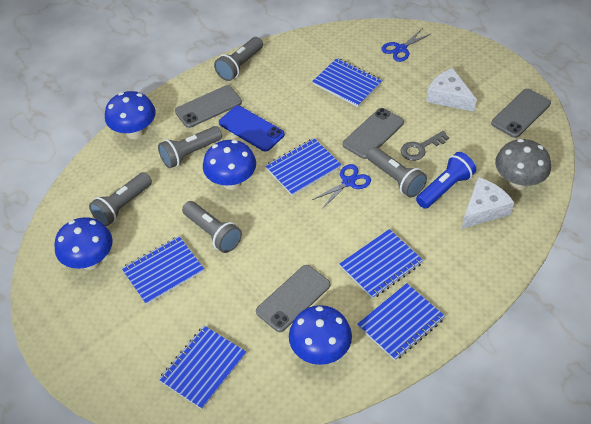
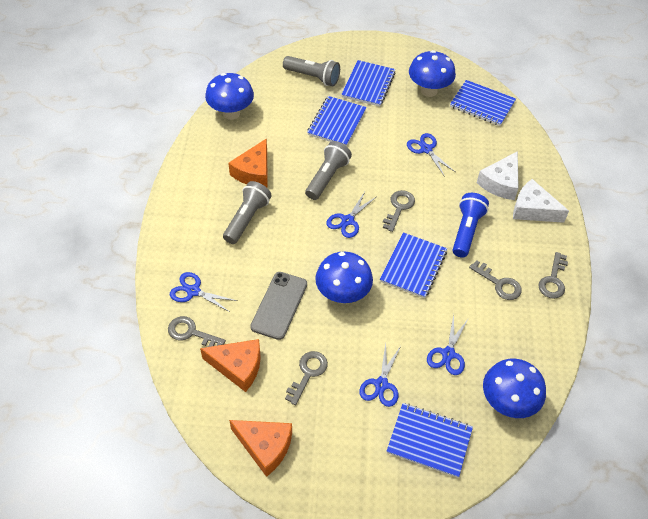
blue notebook: 6 -> 5
blue phone: 1 -> 0
blue scissors: 2 -> 5
grey flashlight: 5 -> 3
grey key: 1 -> 5
grey mushroom: 1 -> 0
grey phone: 4 -> 1
orange cheese: 0 -> 3

